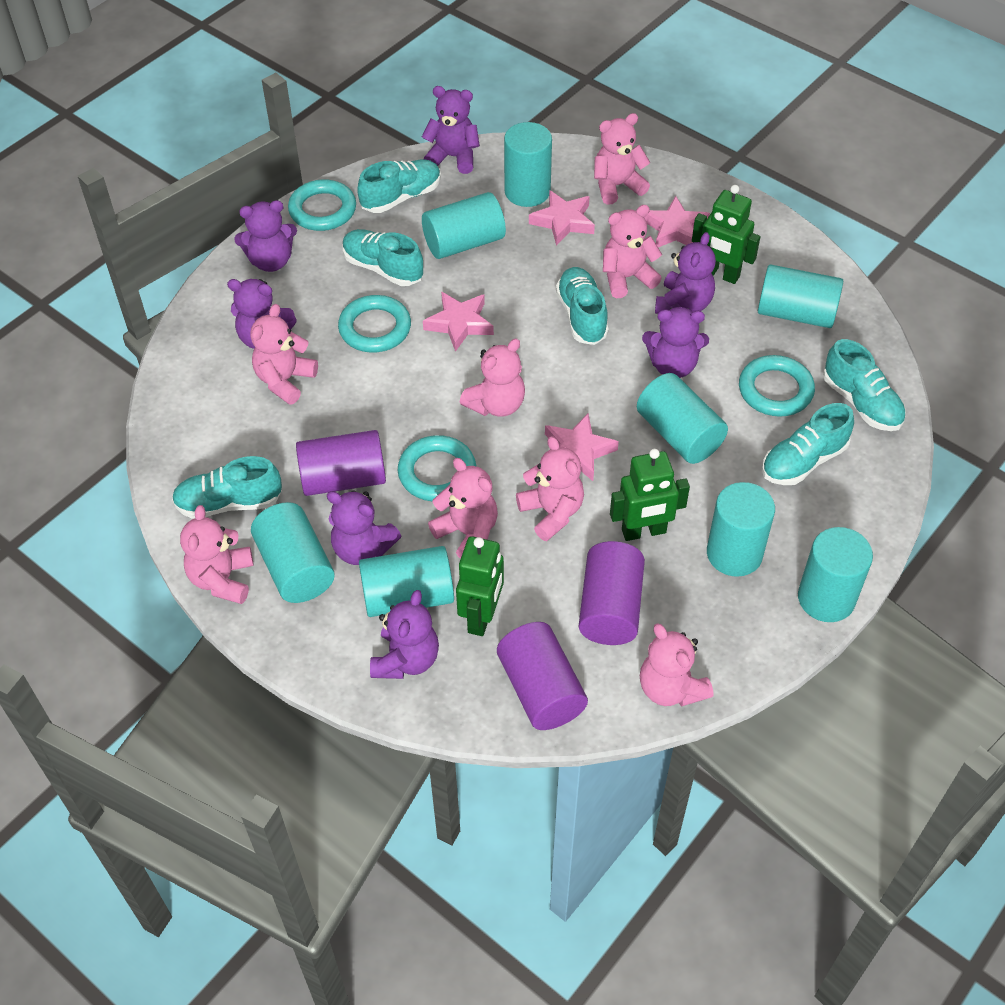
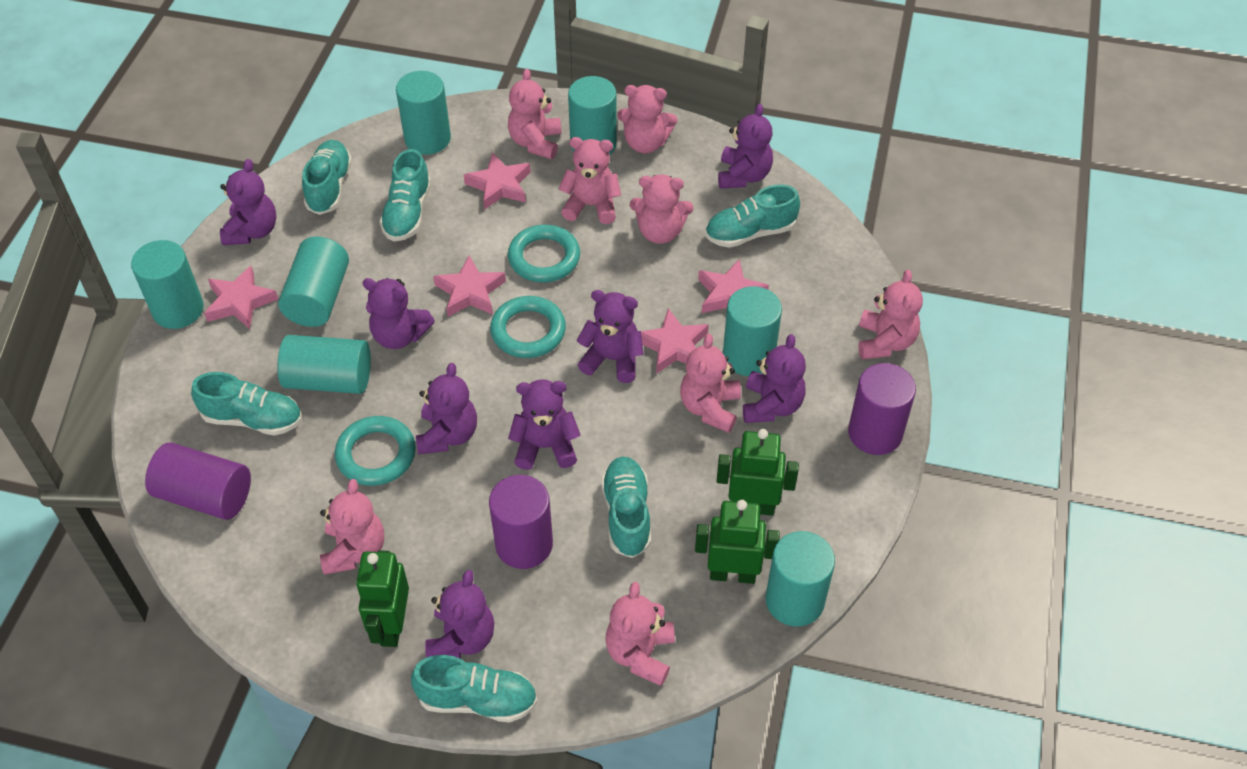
pink star: 4 -> 5
purple teddy bear: 7 -> 8
turquoise cylinder: 8 -> 7
turquoise ring: 4 -> 3

